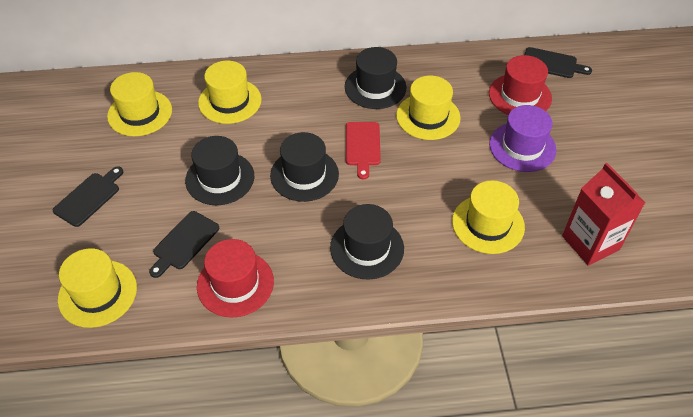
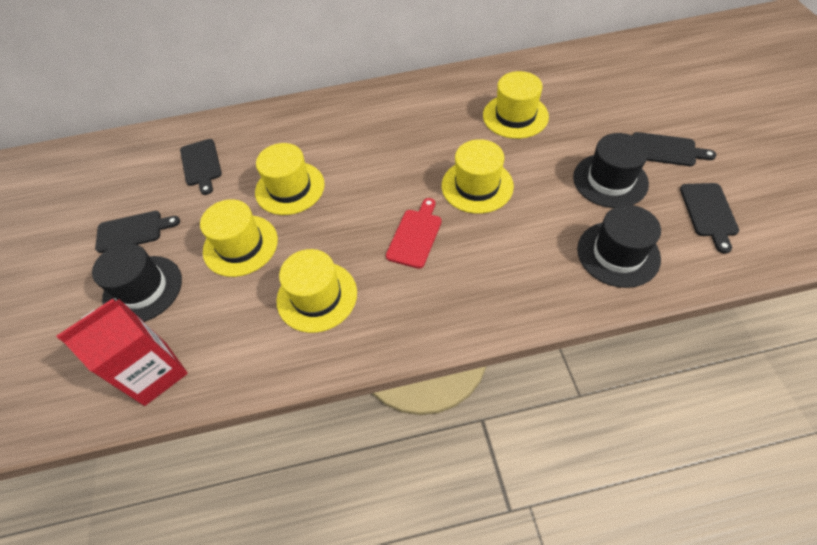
black cutting board: 3 -> 4
black hat: 4 -> 3
purple hat: 1 -> 0
red hat: 2 -> 0

